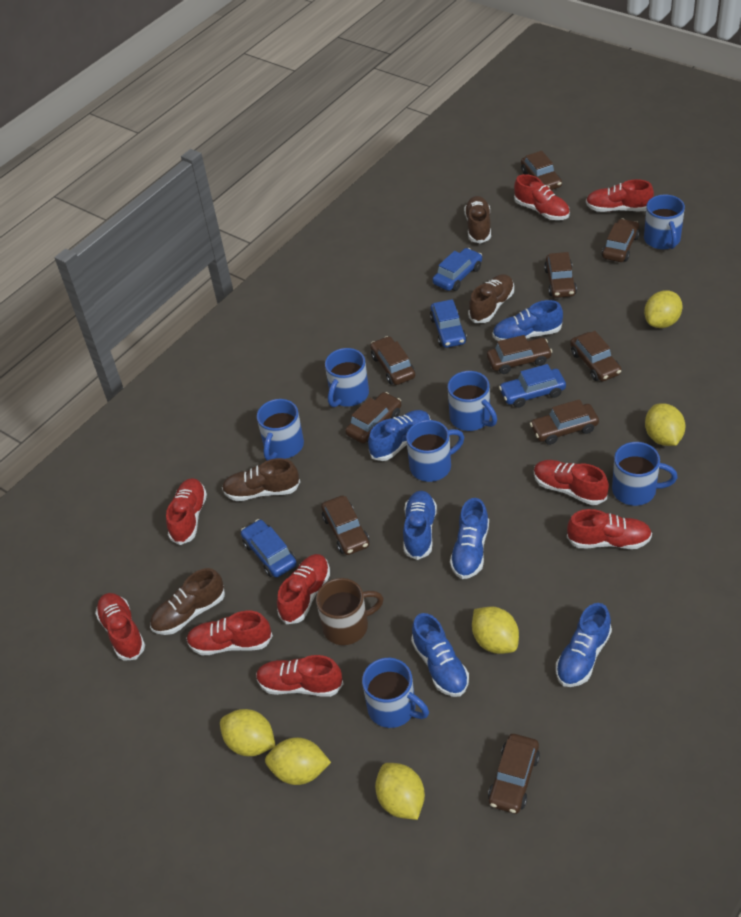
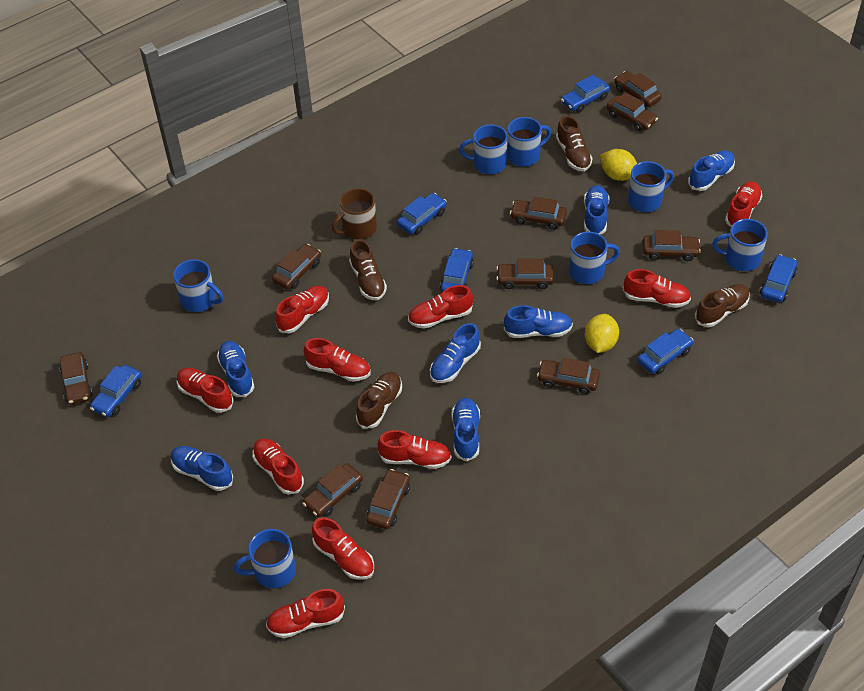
blue car: 4 -> 6
blue shoe: 6 -> 7
red shoe: 9 -> 10
yellow lemon: 6 -> 2

